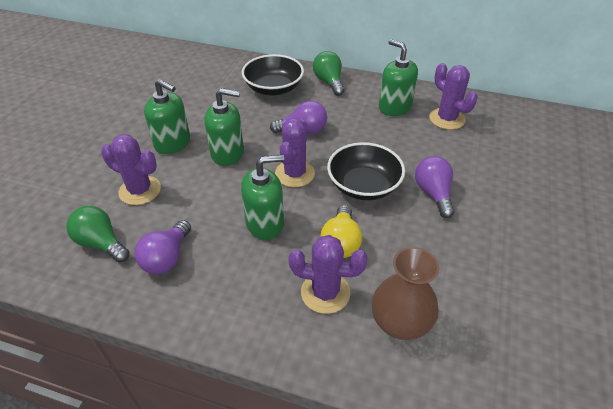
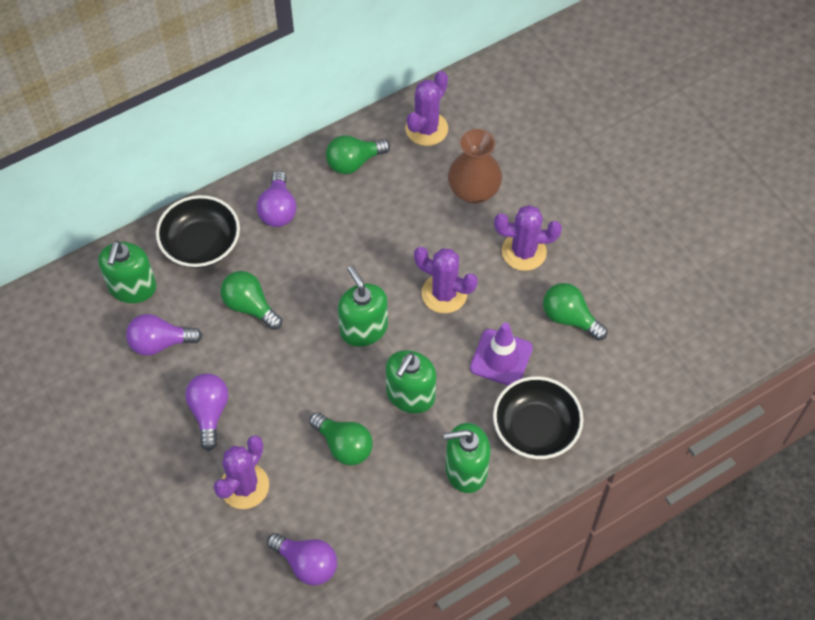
green light bulb: 2 -> 4
purple light bulb: 3 -> 4
purple traffic cone: 0 -> 1
yellow light bulb: 1 -> 0

